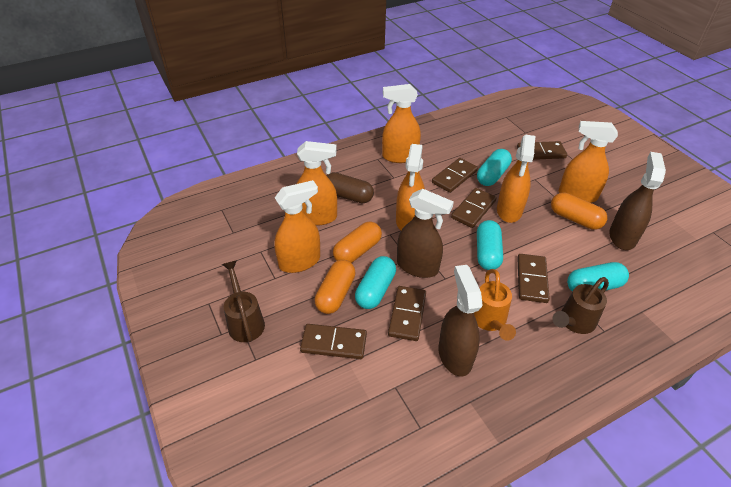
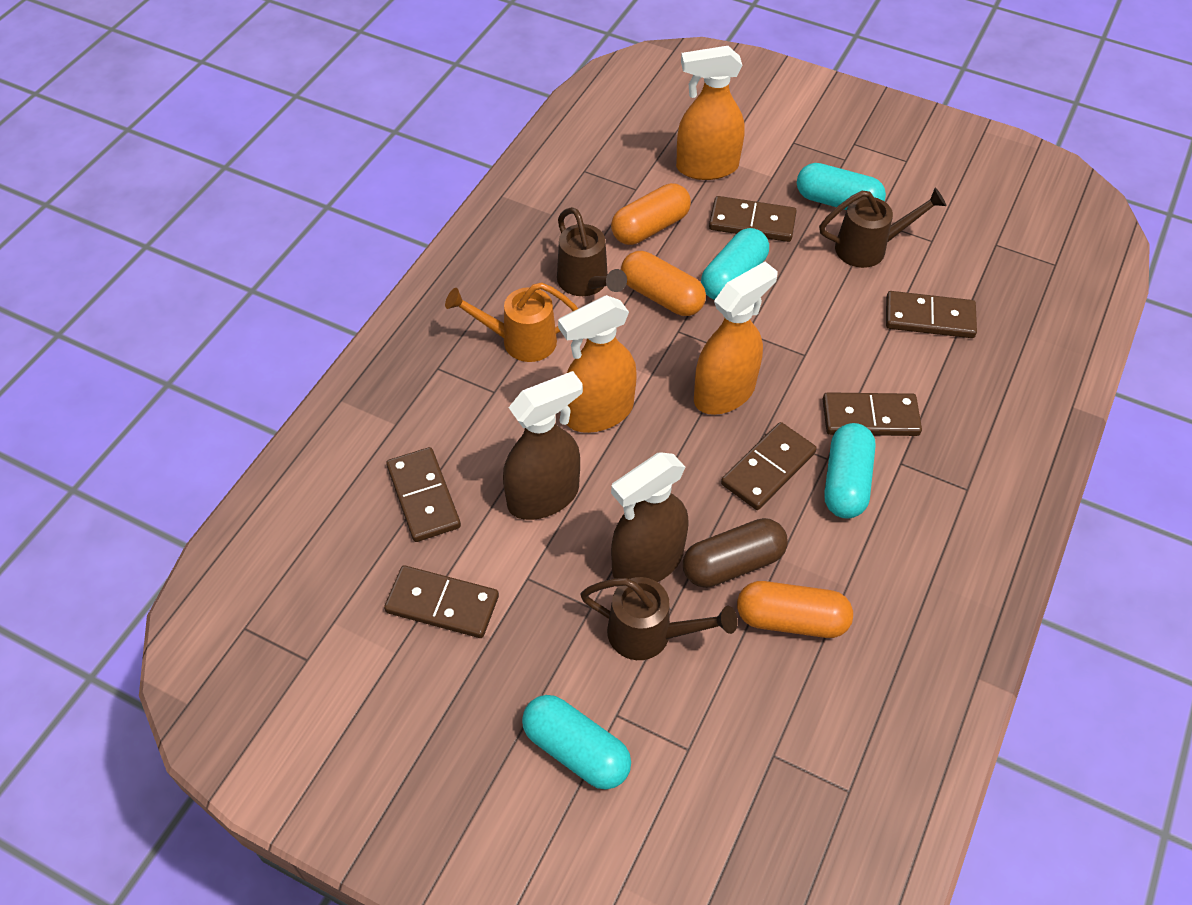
brown spray bottle: 3 -> 2
brown watering can: 2 -> 3
orange spray bottle: 6 -> 3

